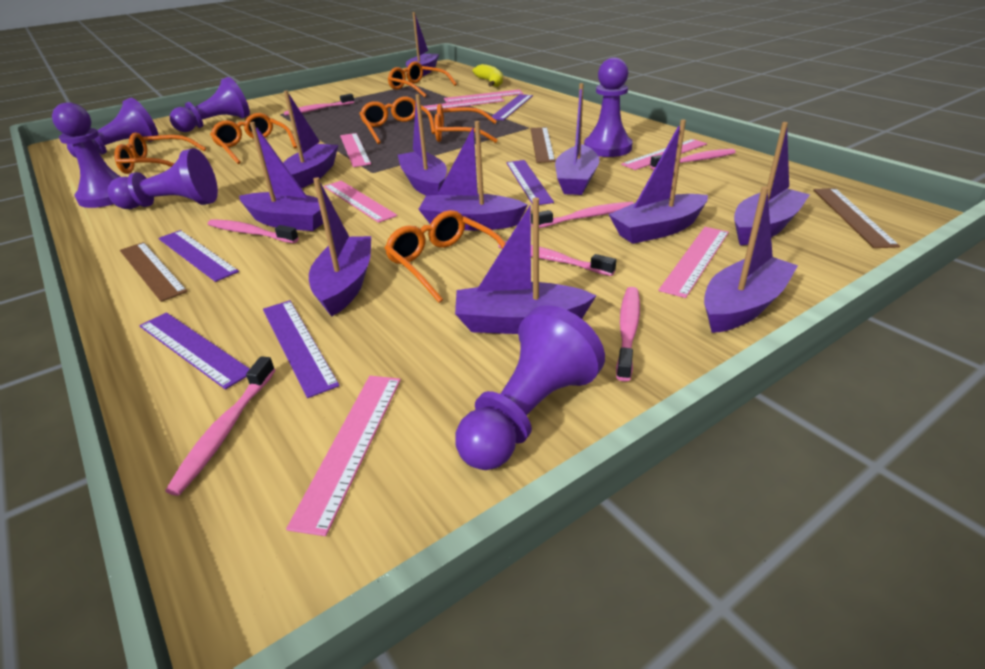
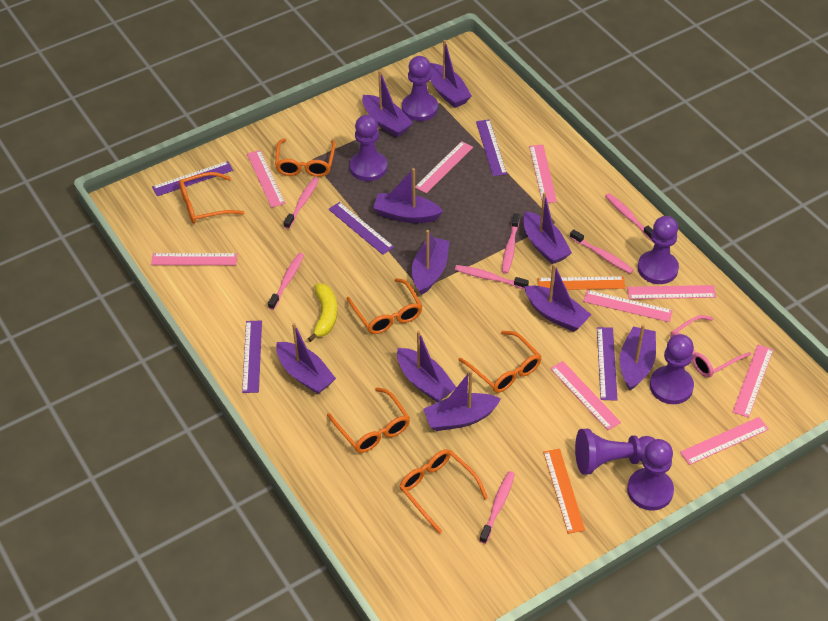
brown ruler: 3 -> 0
orange ruler: 0 -> 2
pink glasses: 0 -> 1
pink ruler: 7 -> 9
purple boat: 11 -> 10

